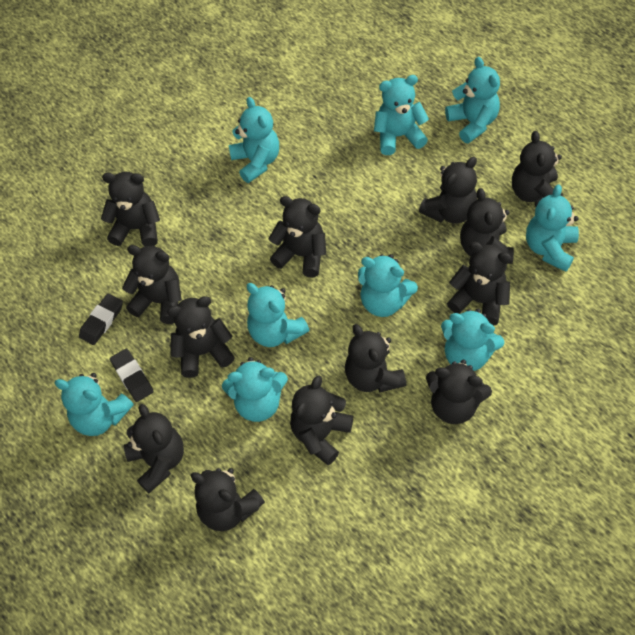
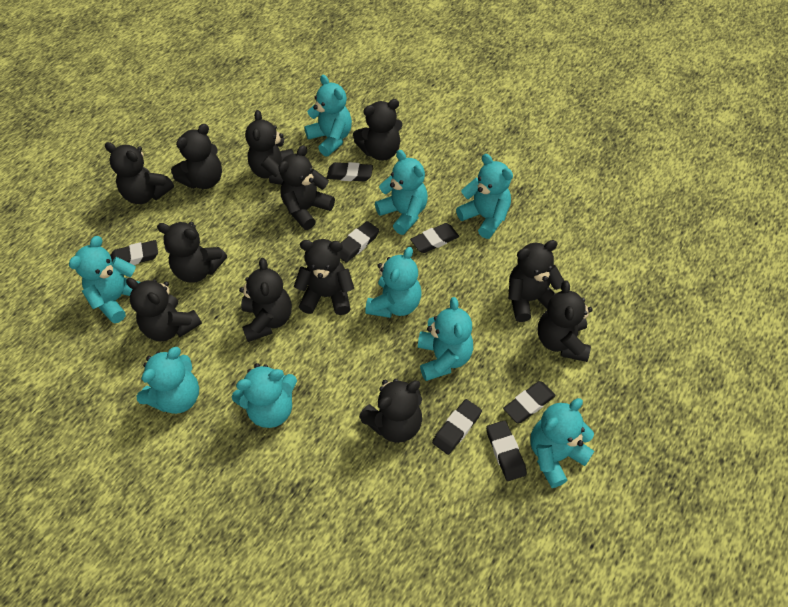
black eraser: 2 -> 7
black teddy bear: 13 -> 12

